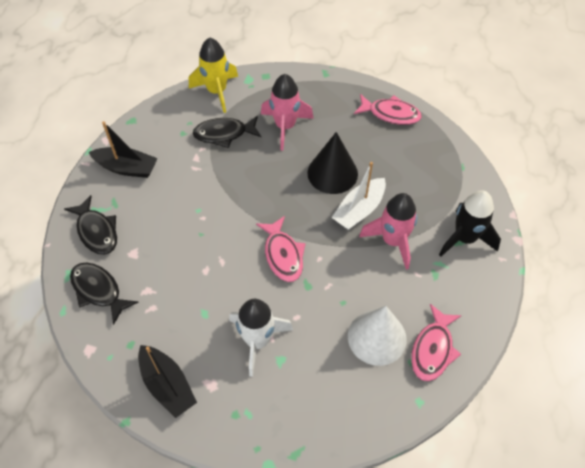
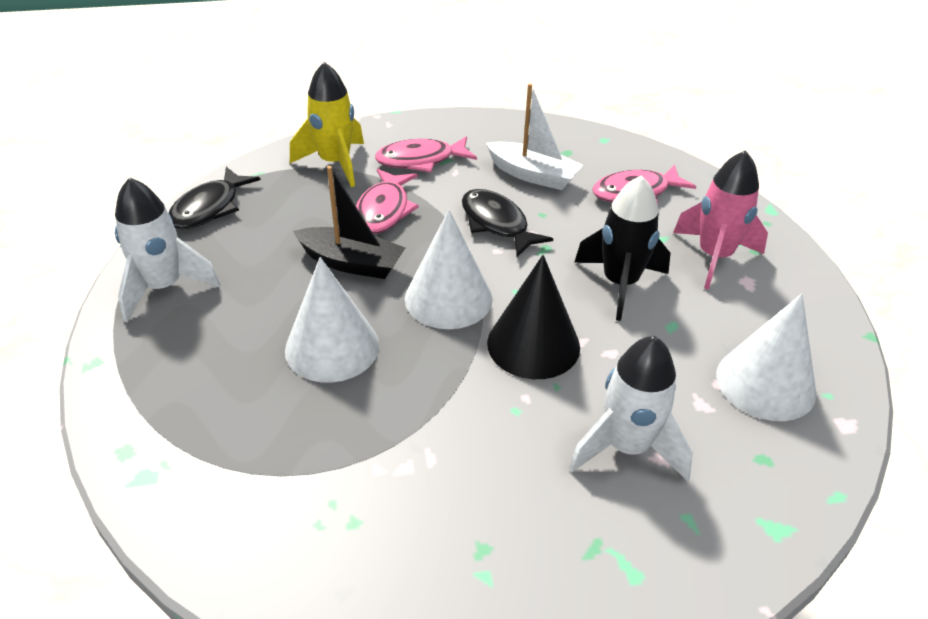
black boat: 2 -> 1
black fish: 3 -> 2
pink rocket: 2 -> 1
white cone: 1 -> 3
white rocket: 1 -> 2

